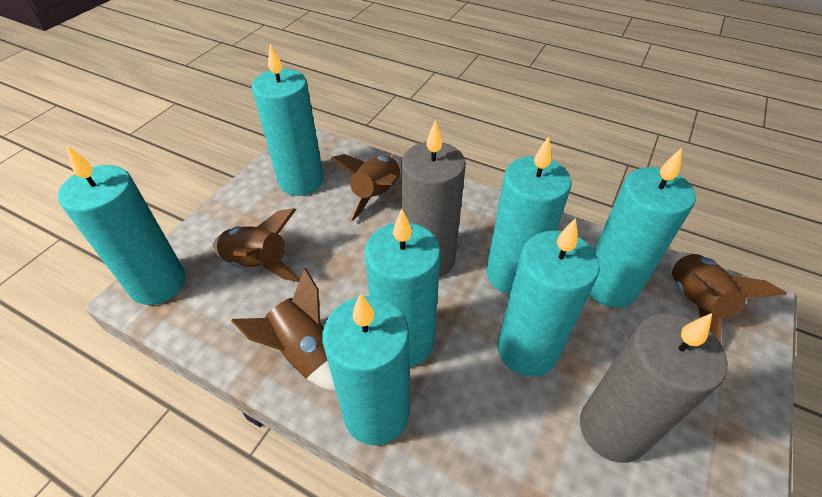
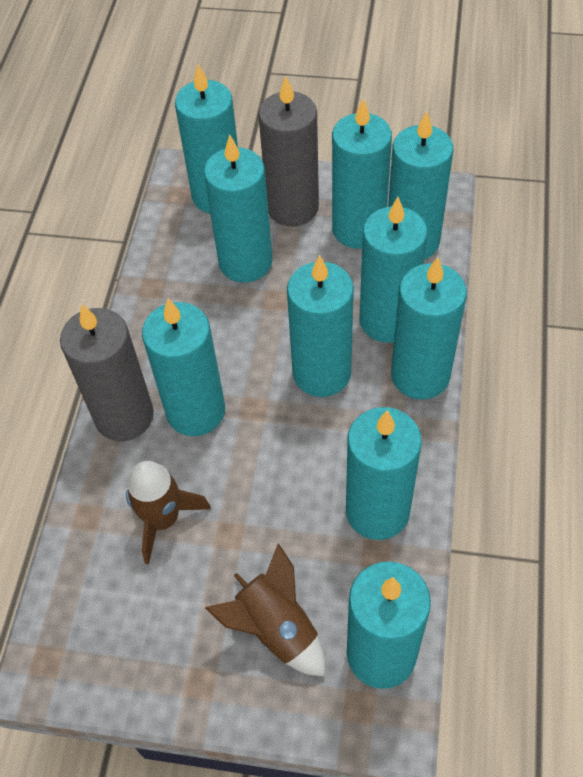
brown rocket: 4 -> 2
turquoise candle: 7 -> 10

